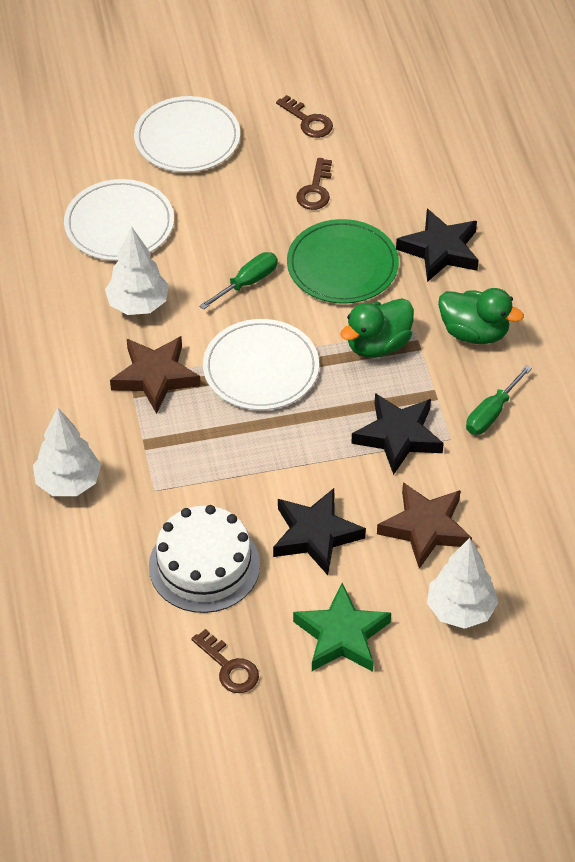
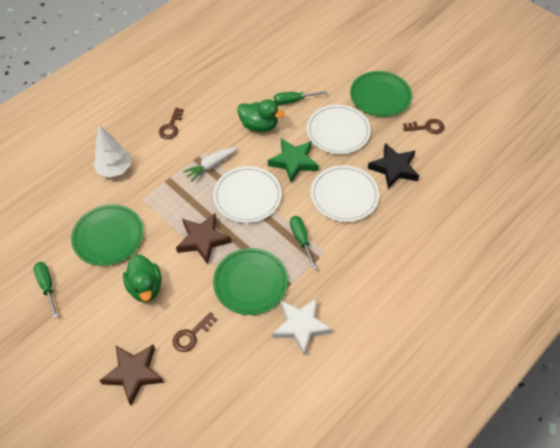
black star: 3 -> 1
green plate: 1 -> 3
green screwdriver: 2 -> 3
white cake: 1 -> 0
white carrot: 0 -> 1
white star: 0 -> 1
white tree: 3 -> 1

